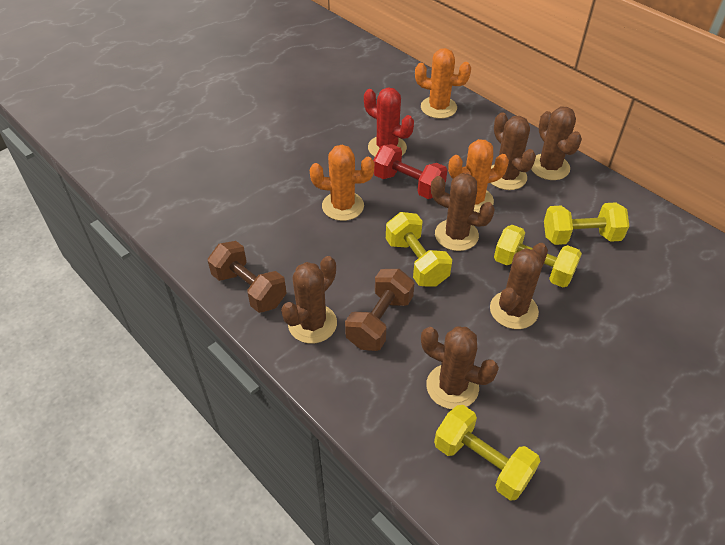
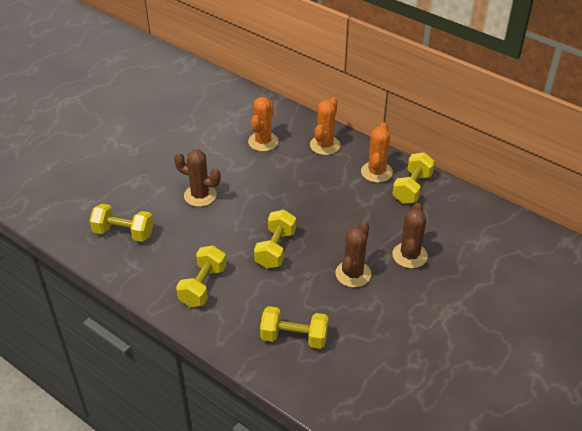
brown cactus: 6 -> 3
brown dumbbell: 2 -> 0
red cactus: 1 -> 0
red dumbbell: 1 -> 0
yellow dumbbell: 4 -> 5

